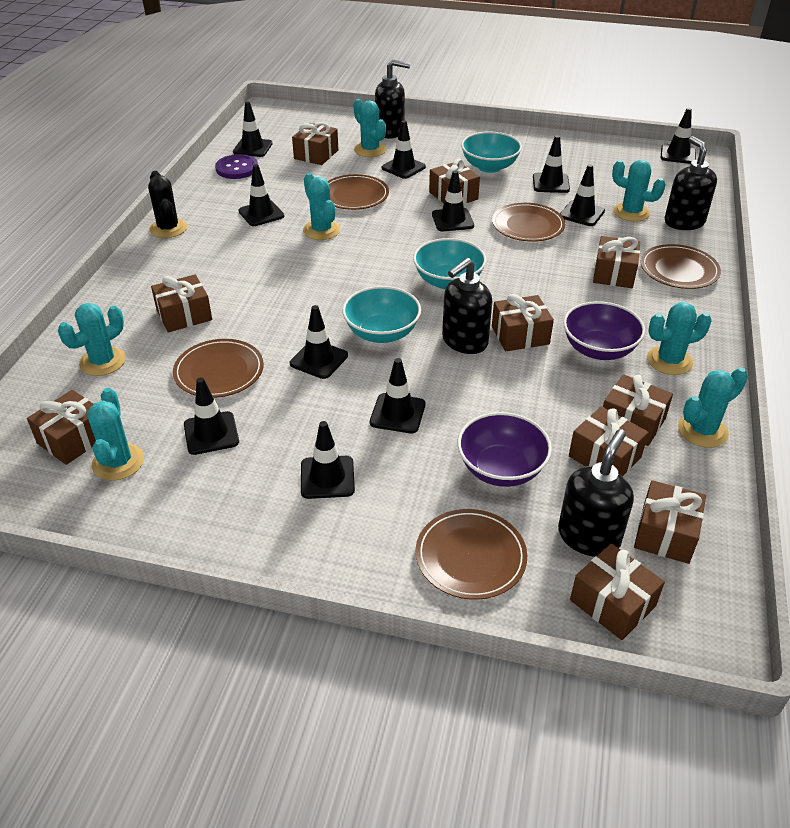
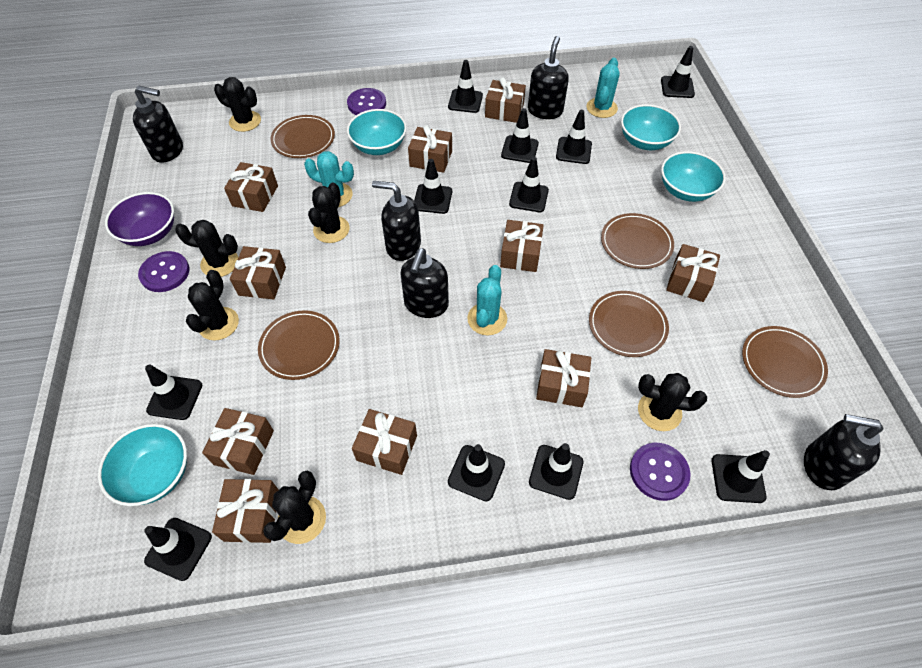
black cactus: 1 -> 6
black soap dispenser: 4 -> 5
purple bowl: 2 -> 1
purple button: 1 -> 3
turquoise bowl: 3 -> 4
turquoise cactus: 7 -> 3

